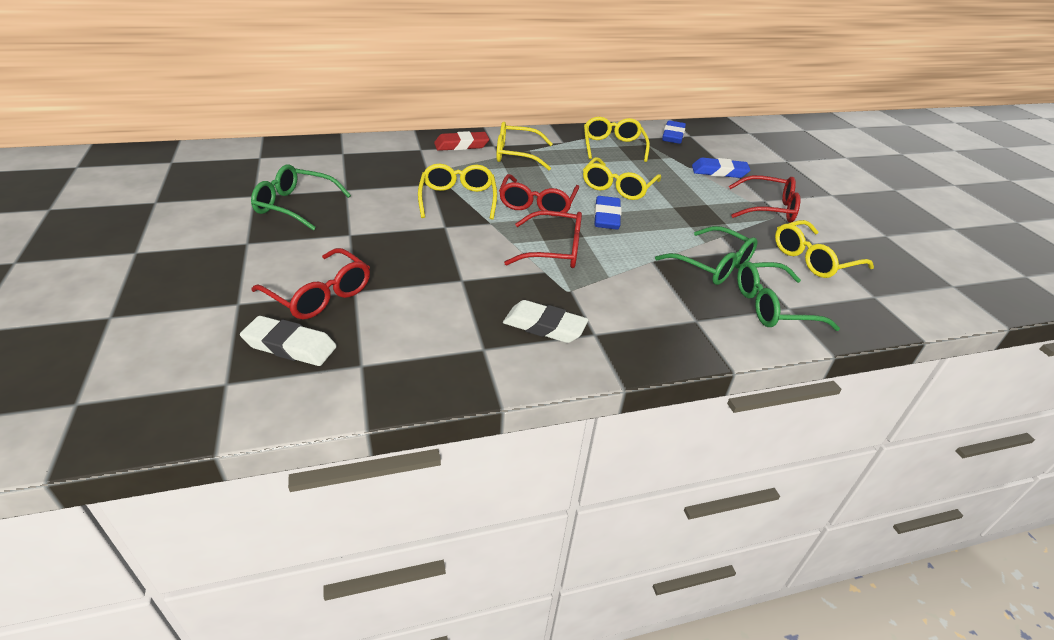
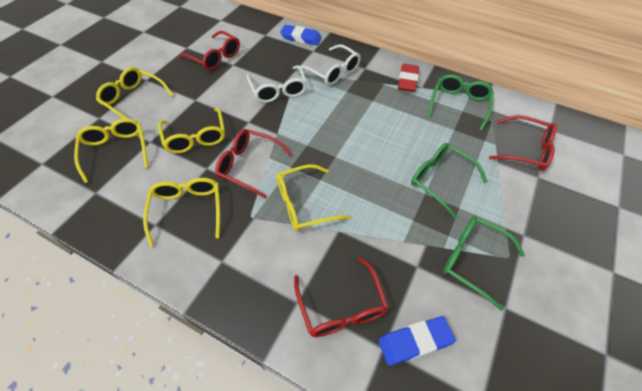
blue eraser: 3 -> 2
white eraser: 2 -> 0
white glasses: 0 -> 2

